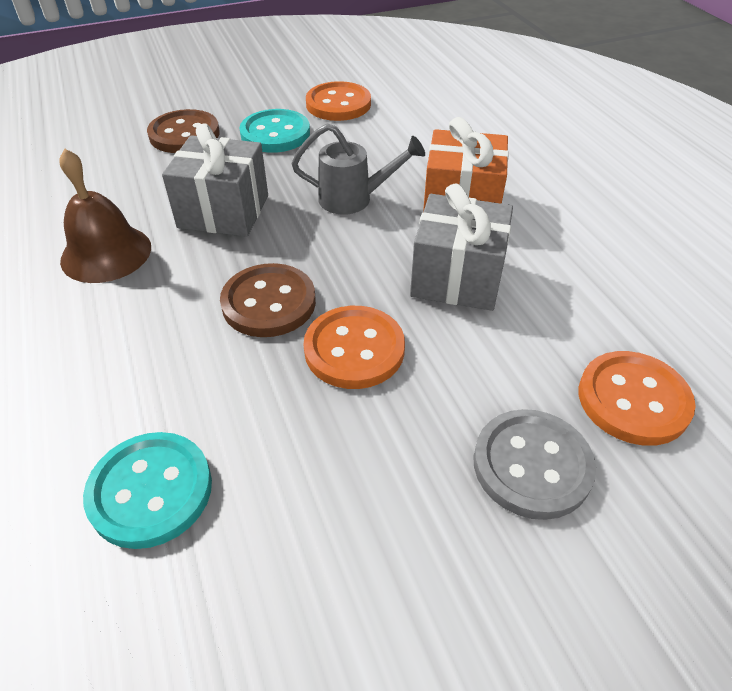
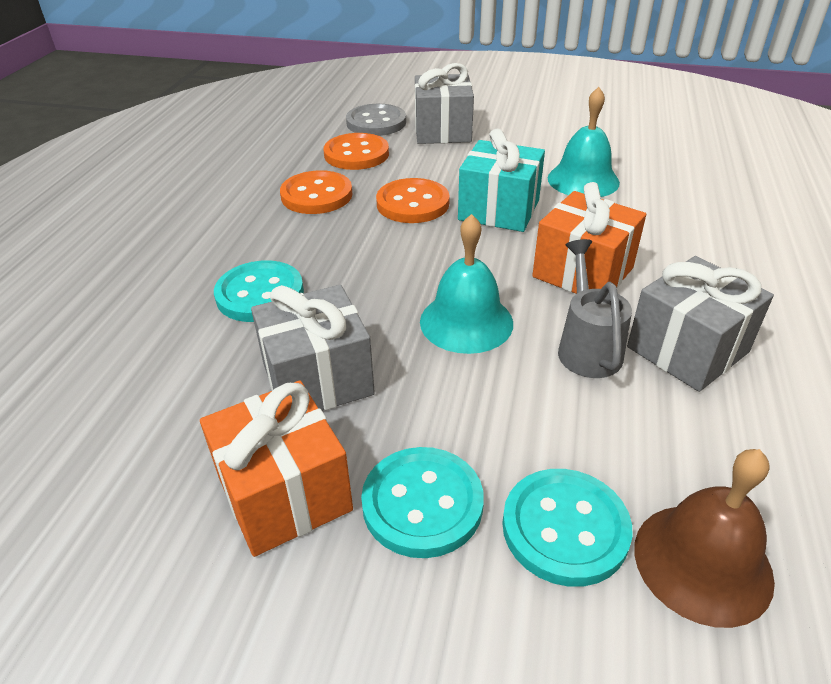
brown button: 2 -> 0
grey gift: 2 -> 3
orange gift: 1 -> 2
turquoise bell: 0 -> 2
turquoise button: 2 -> 3
turquoise gift: 0 -> 1

